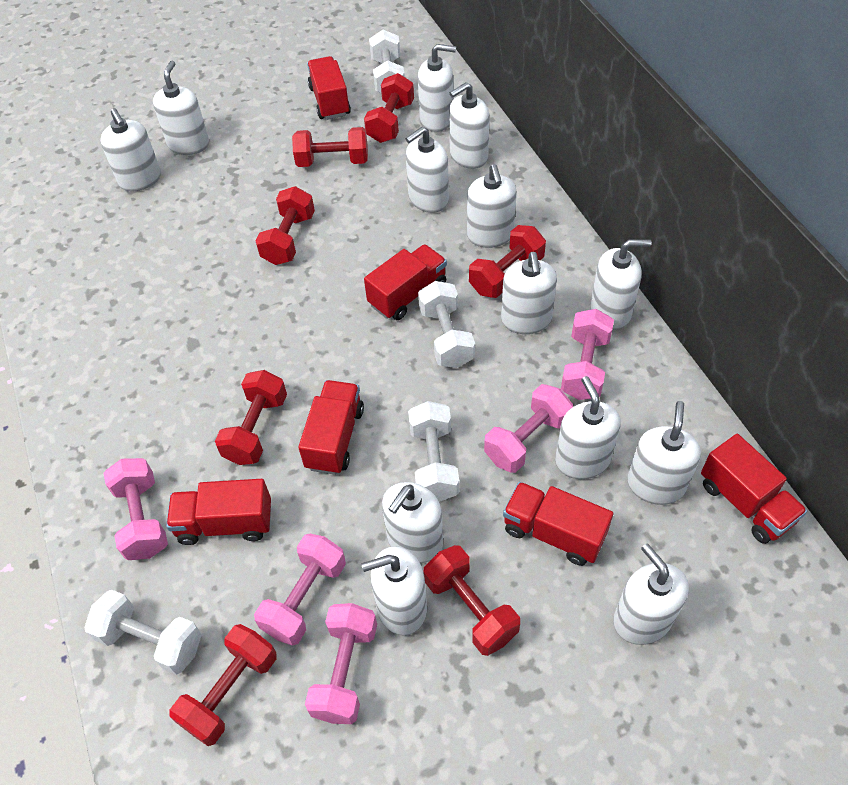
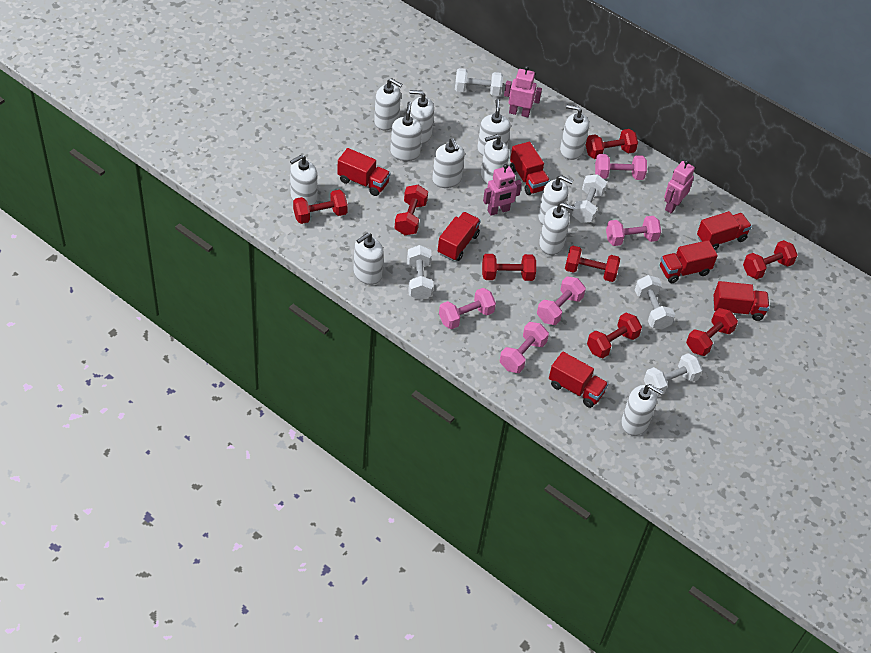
pink robot: 0 -> 3
red dumbbell: 7 -> 8
red truck: 6 -> 7
white dumbbell: 4 -> 5
white soap dispenser: 13 -> 12

